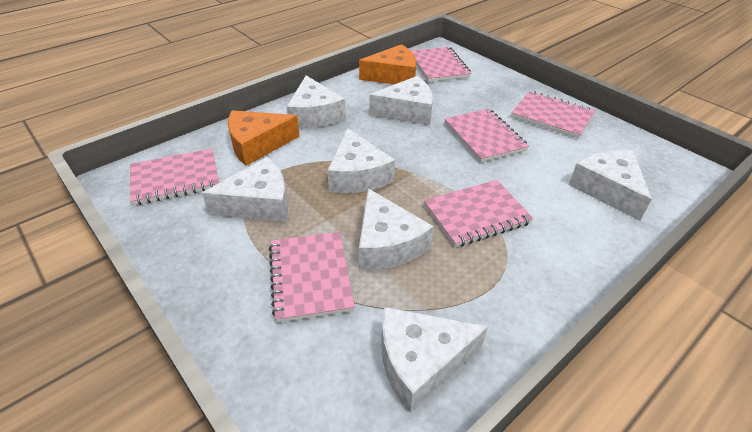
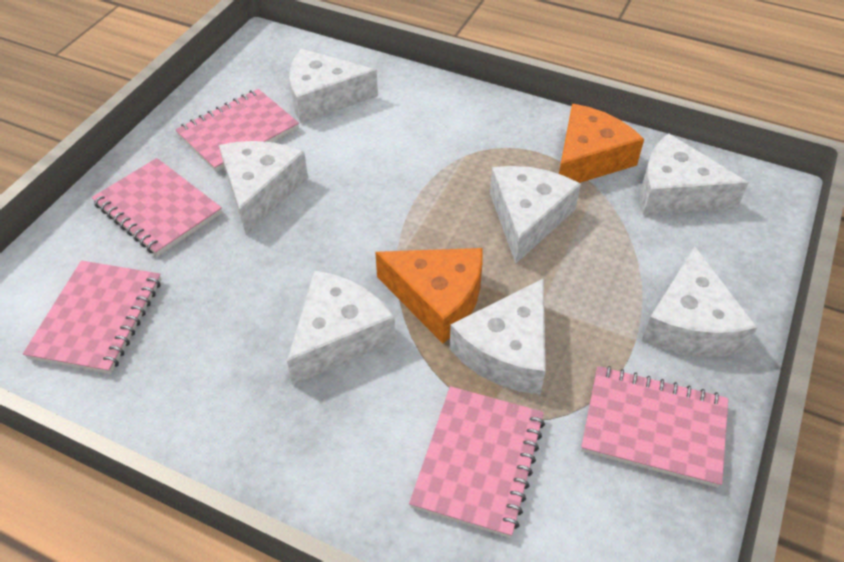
pink notebook: 6 -> 5

